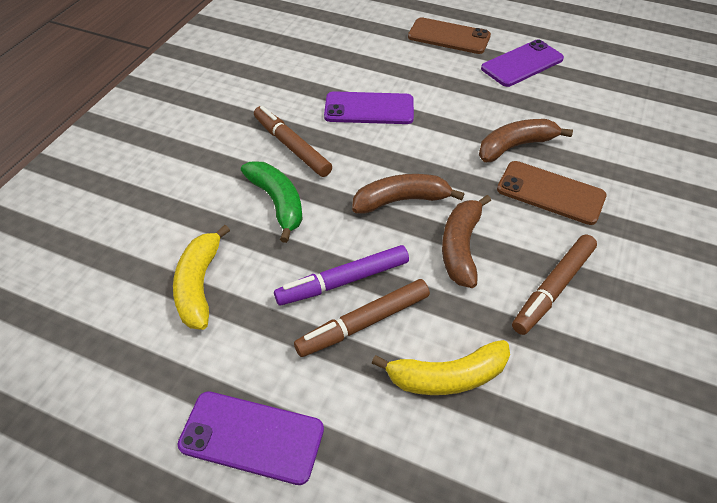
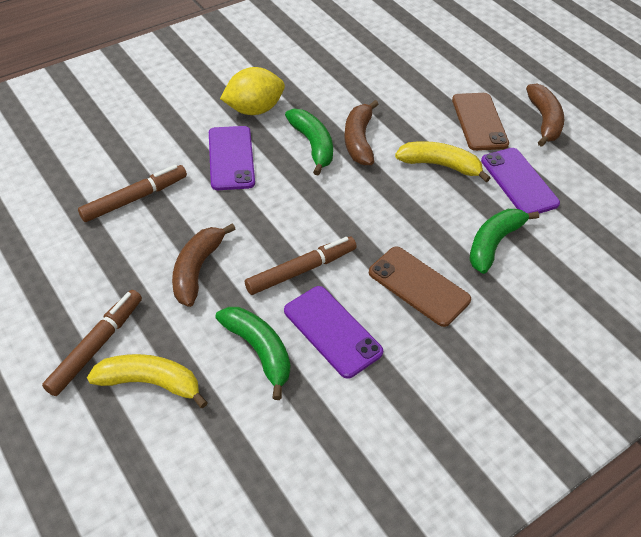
green banana: 1 -> 3
purple marker: 1 -> 0
yellow lemon: 0 -> 1

